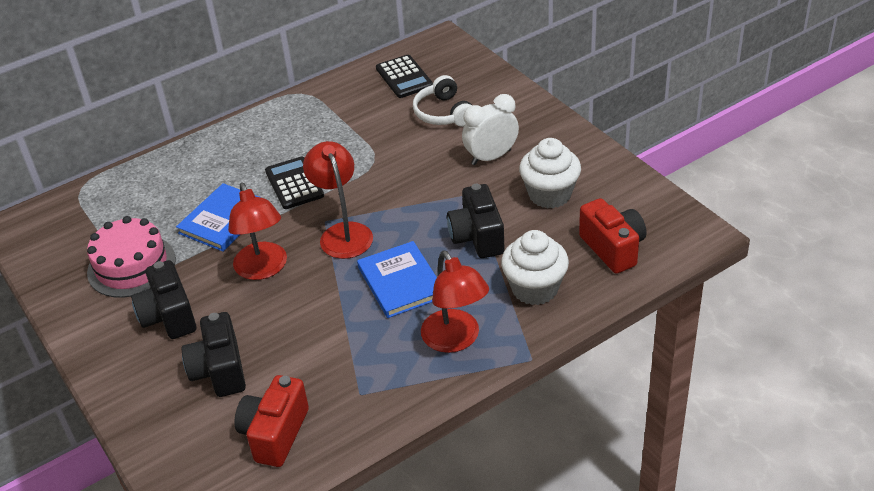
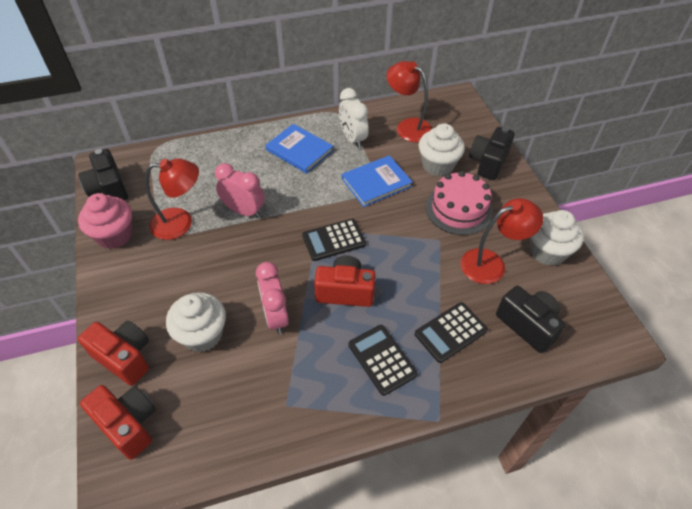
black calculator: 2 -> 3
pink clock: 0 -> 2
pink cupcake: 0 -> 1
red camera: 2 -> 3
white cupcake: 2 -> 3
white headphones: 1 -> 0

